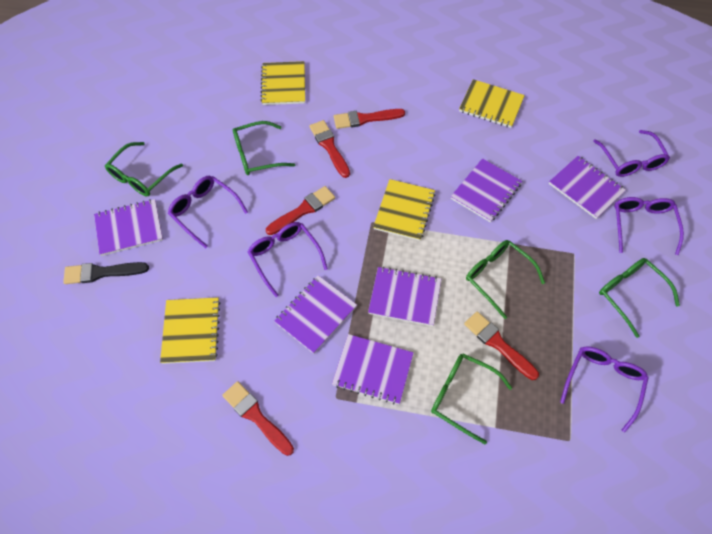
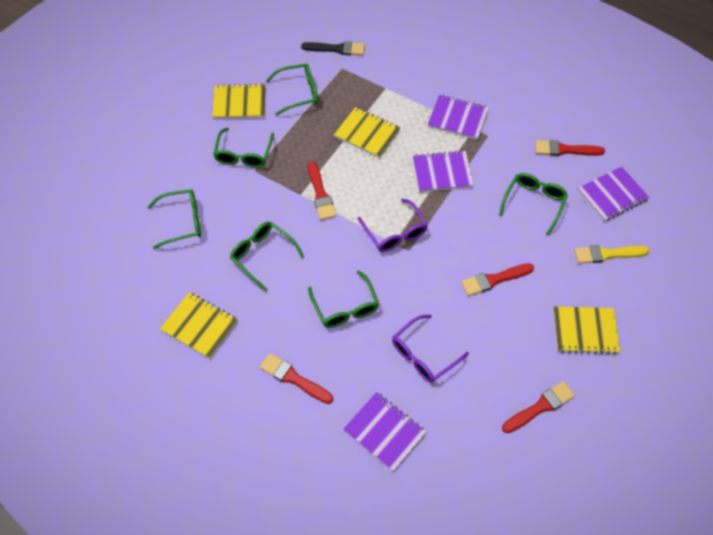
green glasses: 5 -> 6
purple glasses: 5 -> 2
purple notebook: 6 -> 4
yellow brush: 0 -> 1

